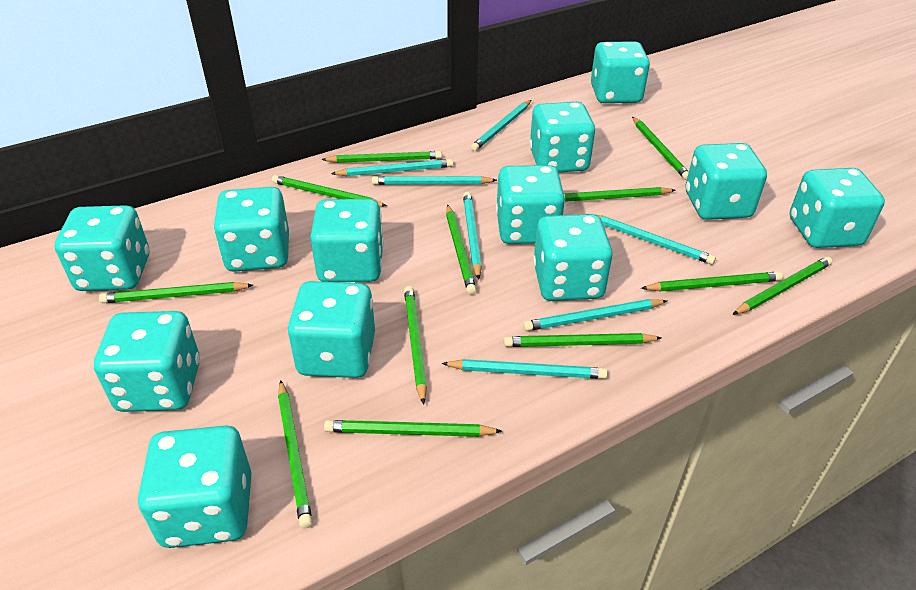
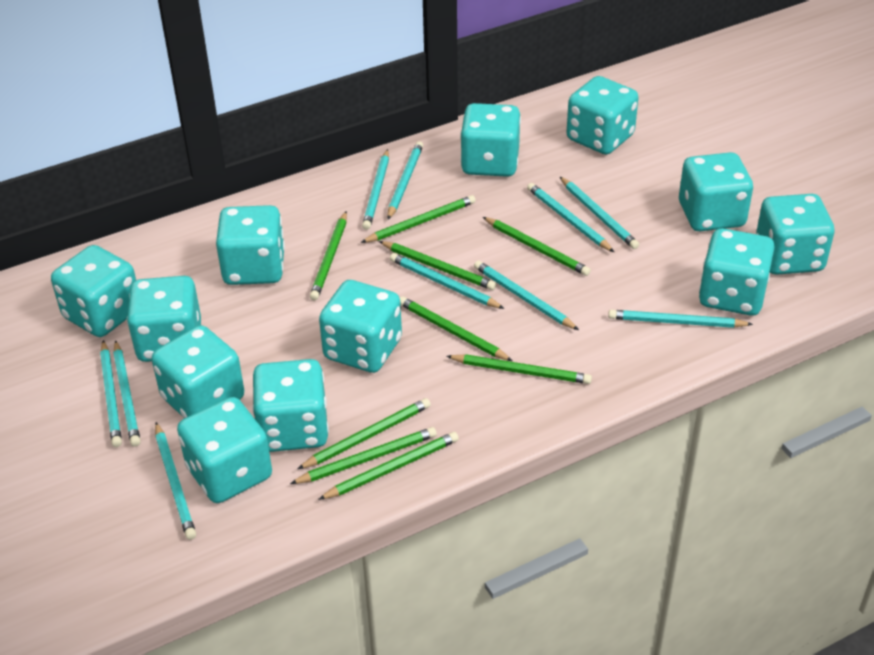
green pencil: 12 -> 9
turquoise pencil: 7 -> 10

